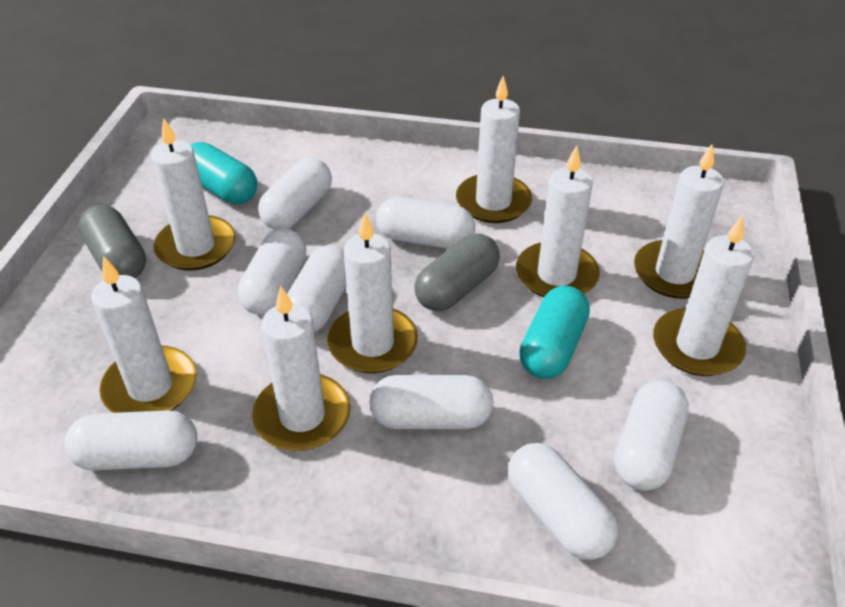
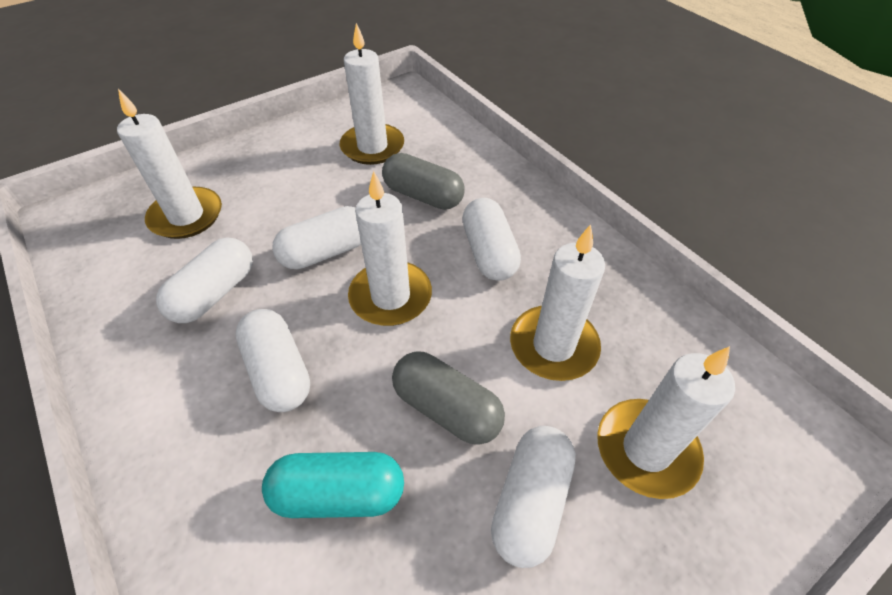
turquoise capsule: 2 -> 1
white candle: 8 -> 5
white capsule: 8 -> 5

